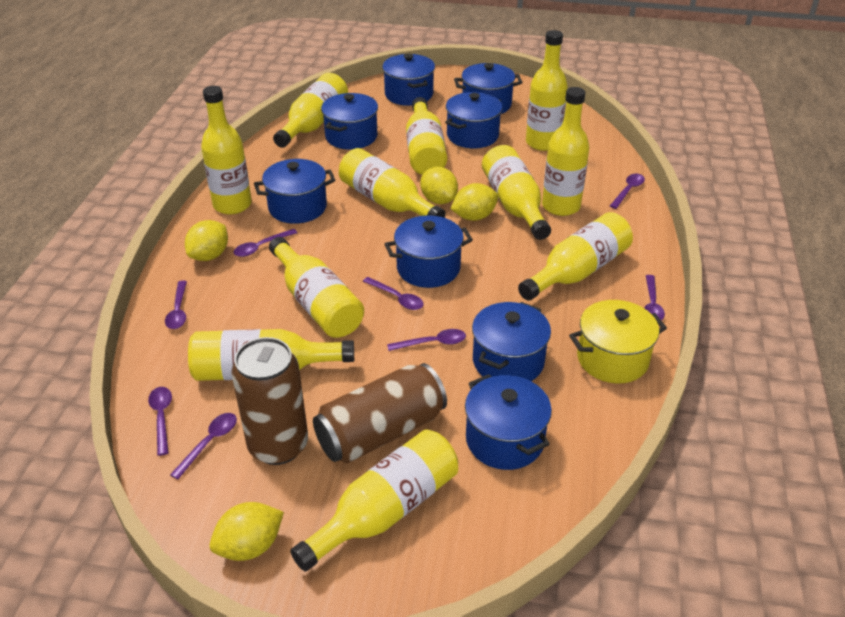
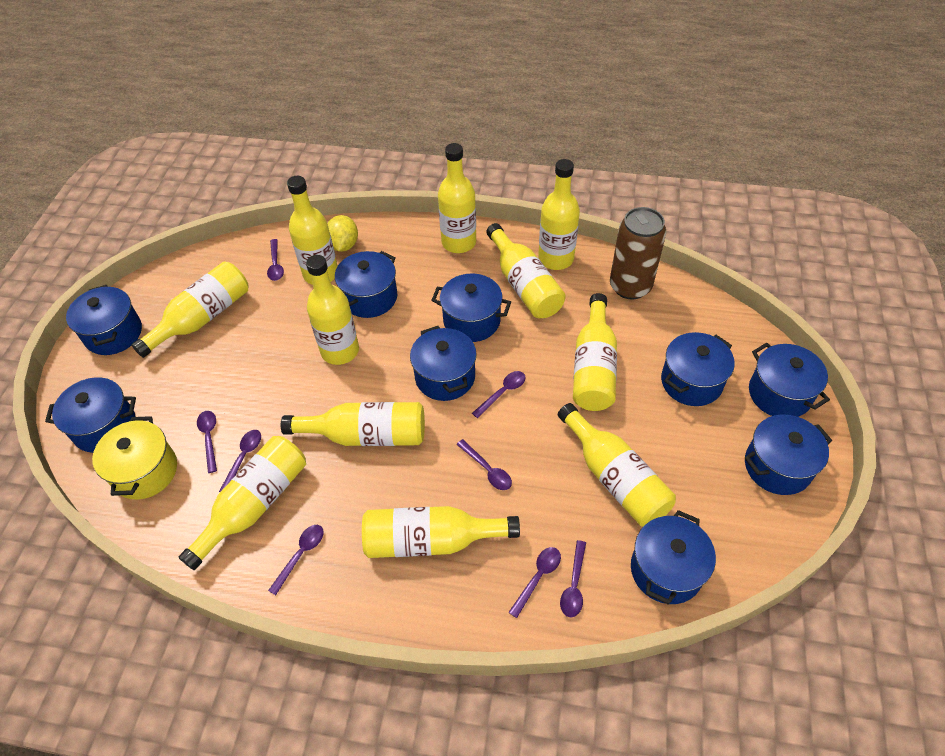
blue pot: 8 -> 9
brown can: 2 -> 1
yellow lemon: 4 -> 1

